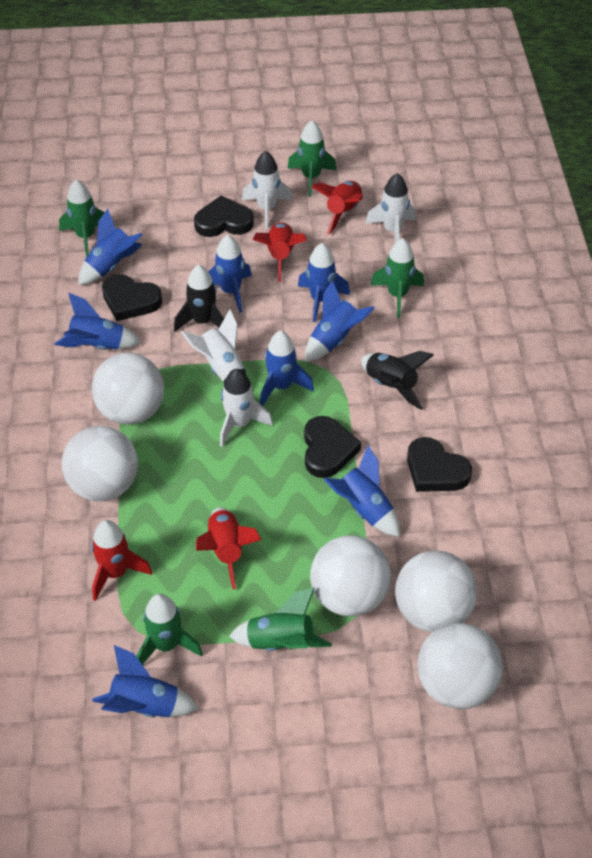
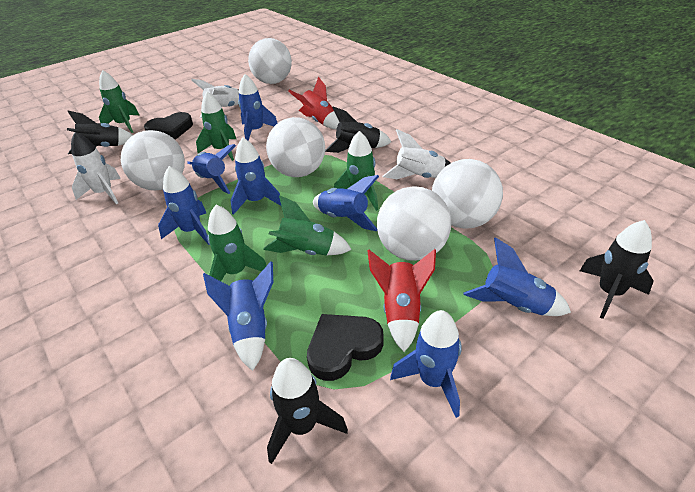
black heart: 4 -> 2
black rocket: 2 -> 4
red rocket: 4 -> 2
white rocket: 4 -> 3

